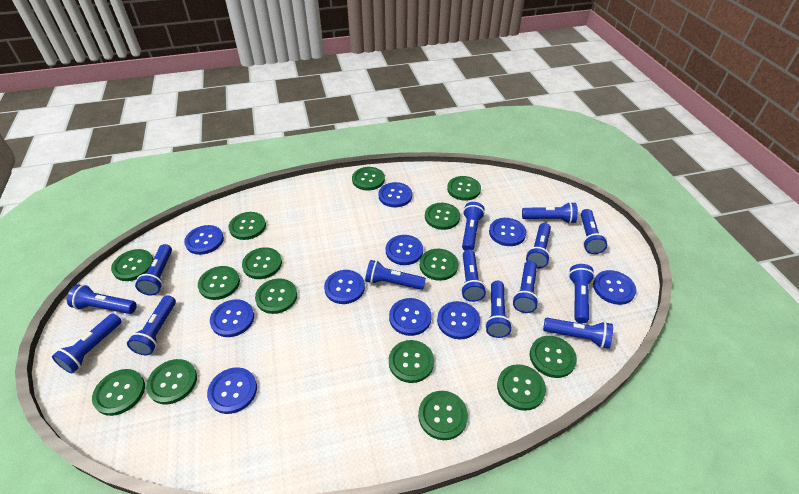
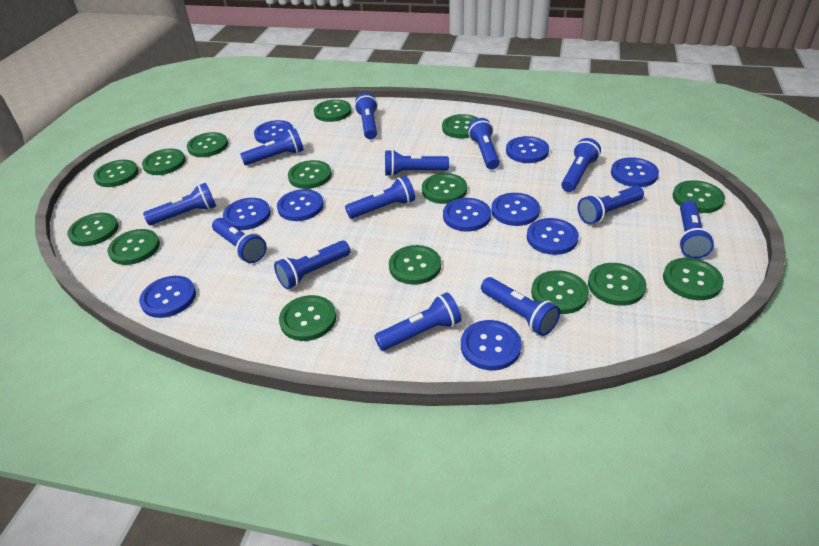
blue flashlight: 14 -> 13

